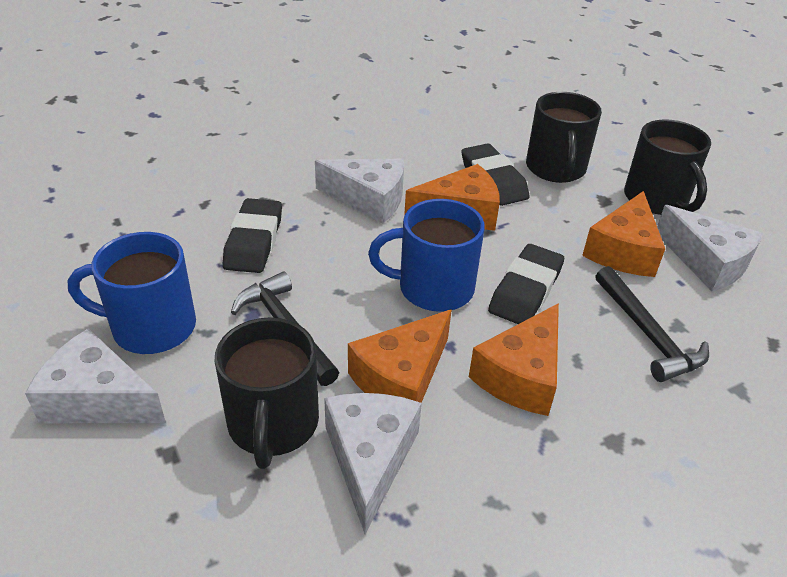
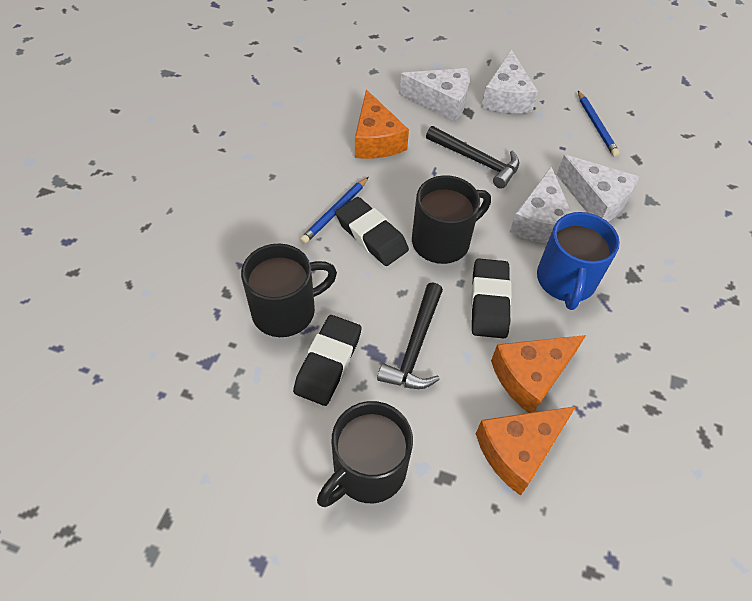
blue mug: 2 -> 1
blue pencil: 0 -> 2
orange cheese: 4 -> 3

